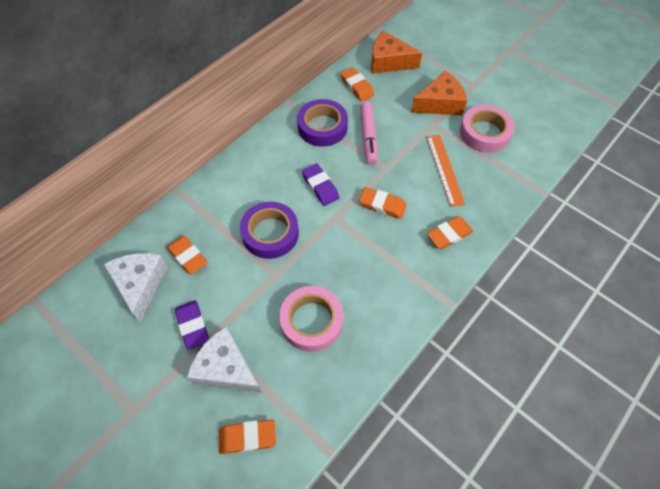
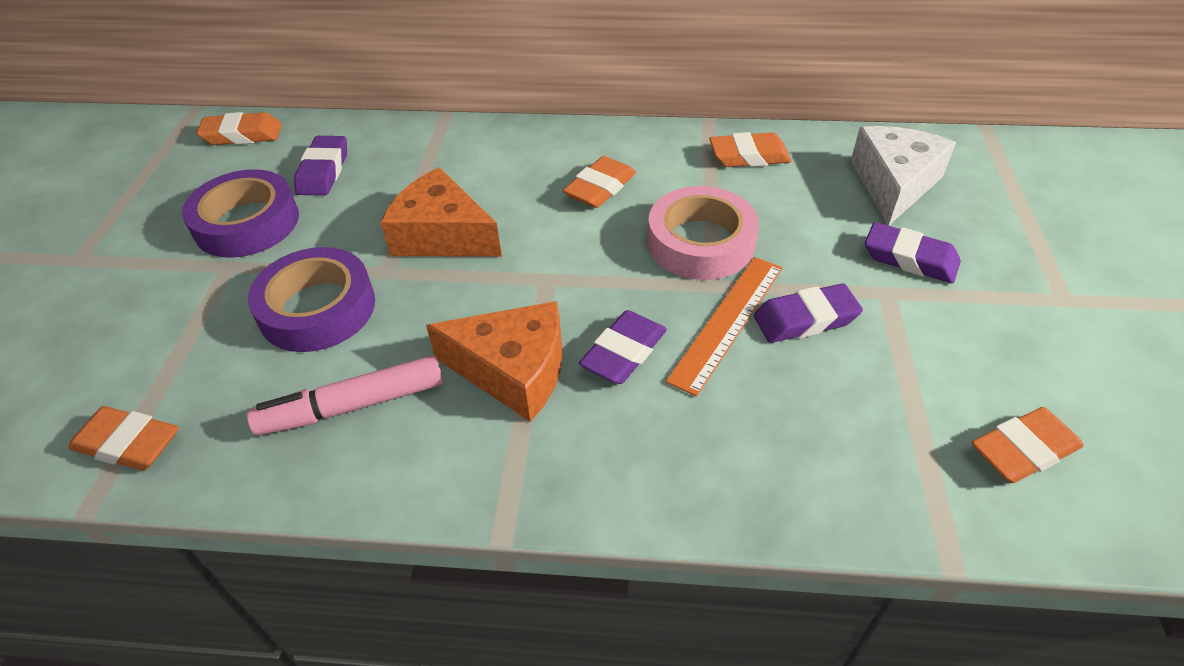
pink tape: 2 -> 1
purple eraser: 2 -> 4
white cheese: 2 -> 1

